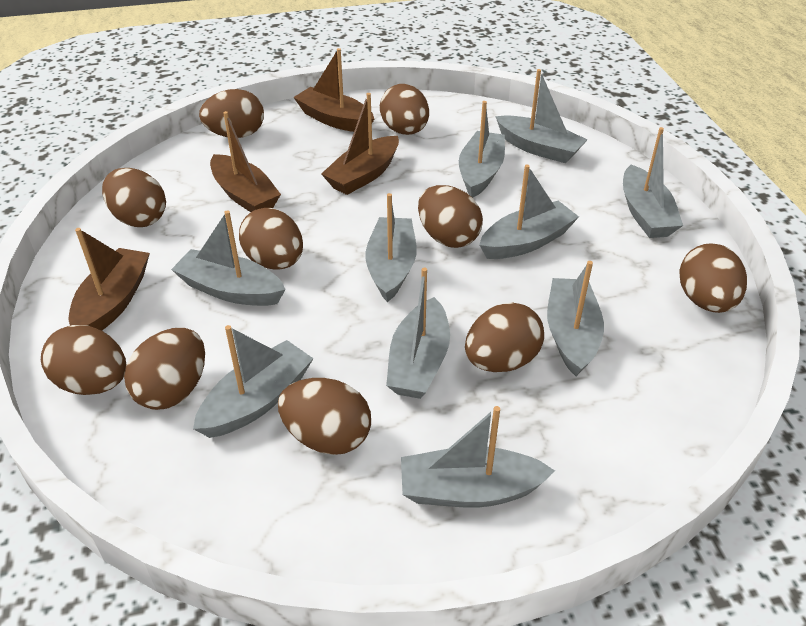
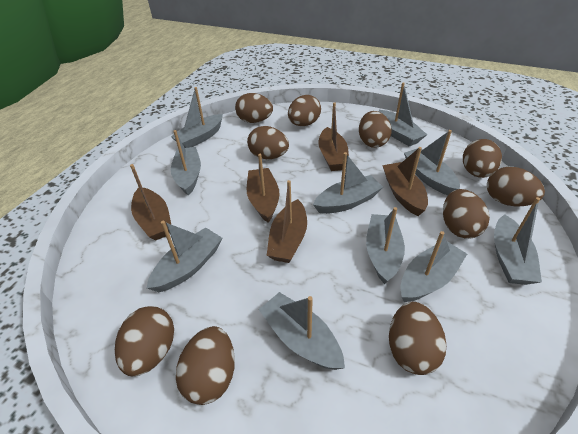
brown boat: 4 -> 5

